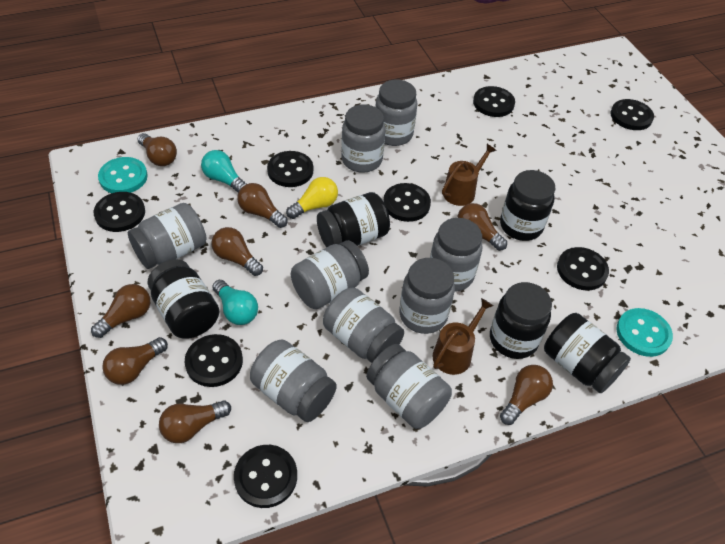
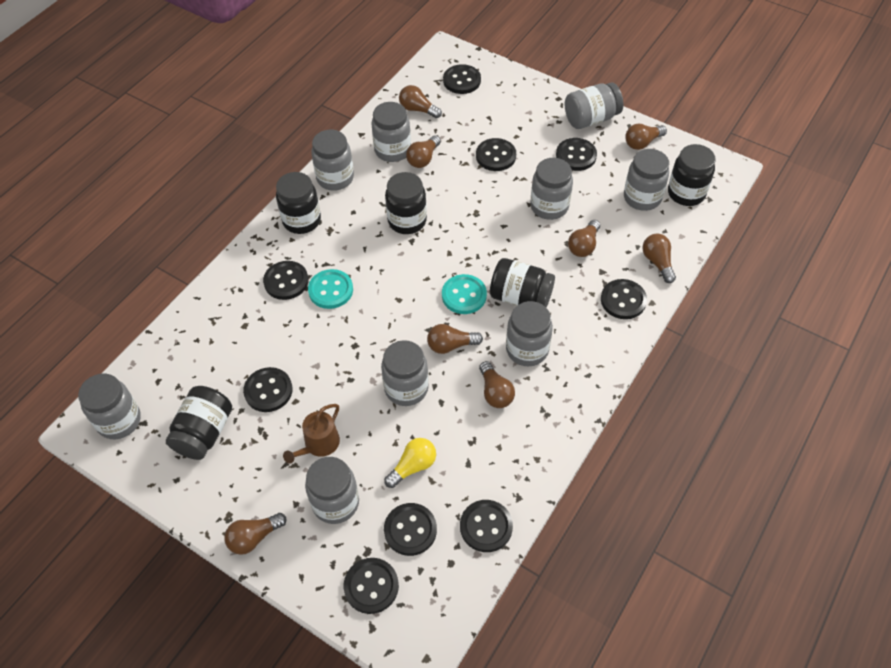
black button: 8 -> 9
brown watering can: 2 -> 1
turquoise light bulb: 2 -> 0

